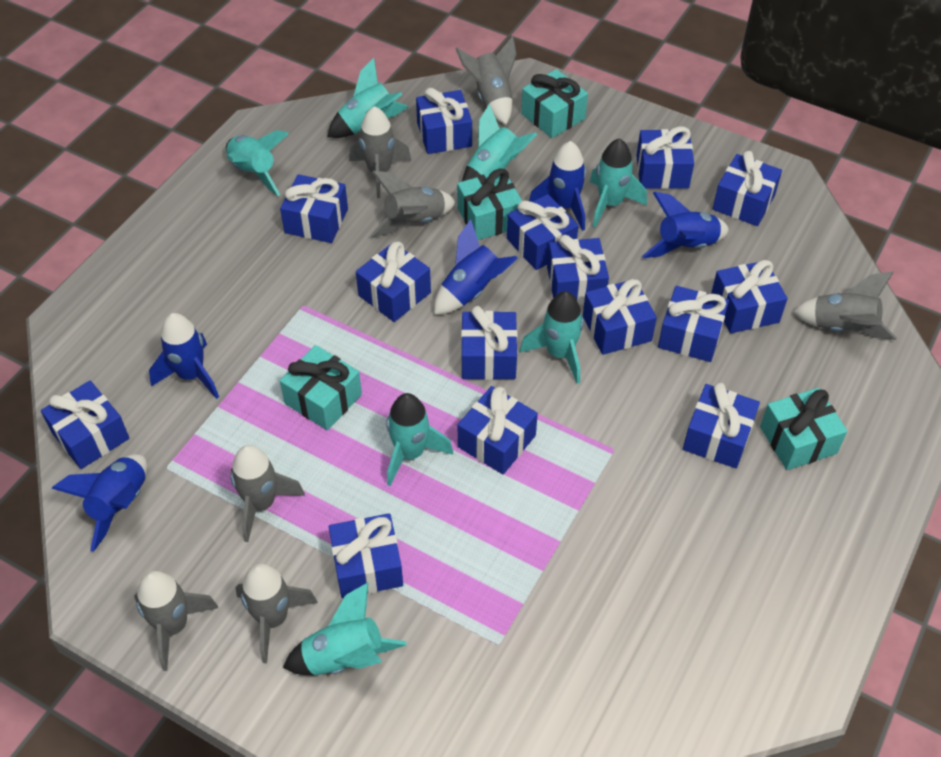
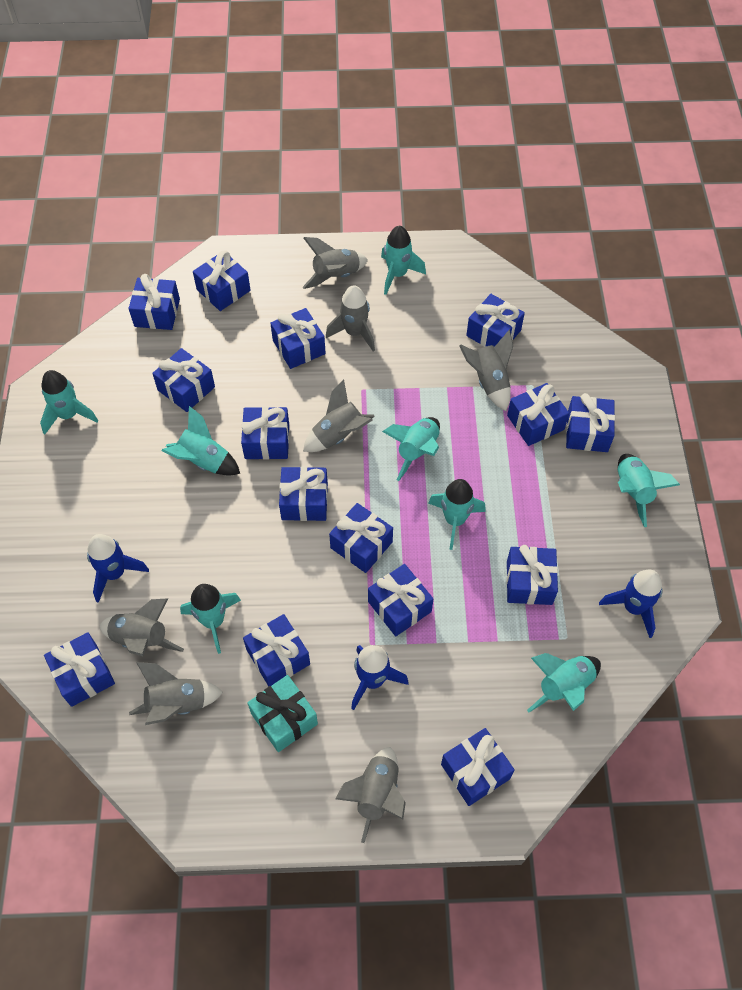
blue rocket: 5 -> 3
turquoise gift: 4 -> 1
turquoise rocket: 7 -> 8

